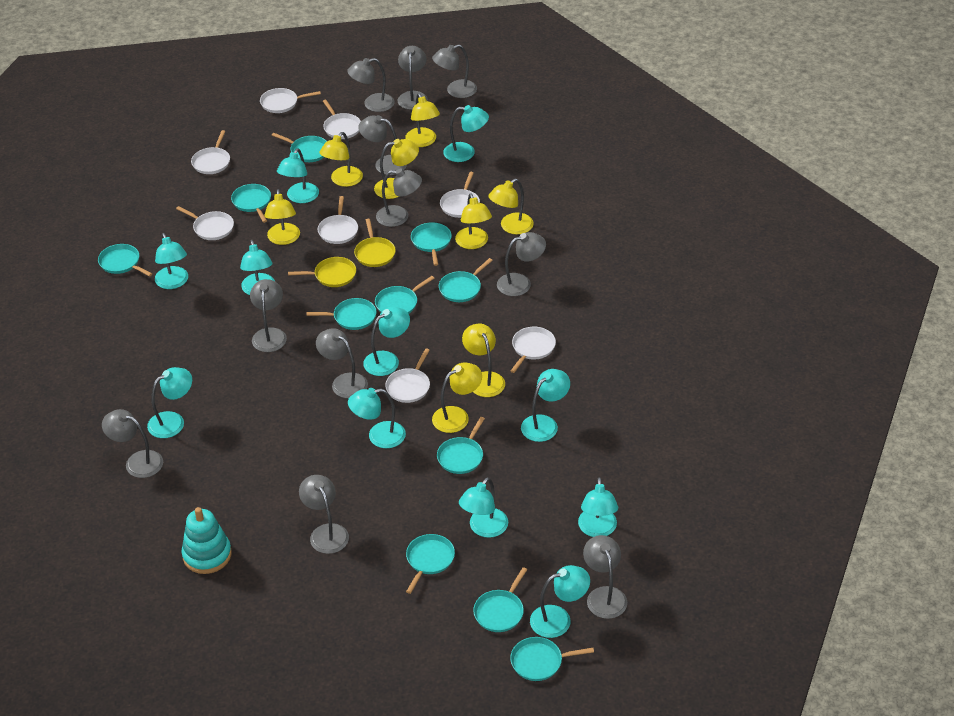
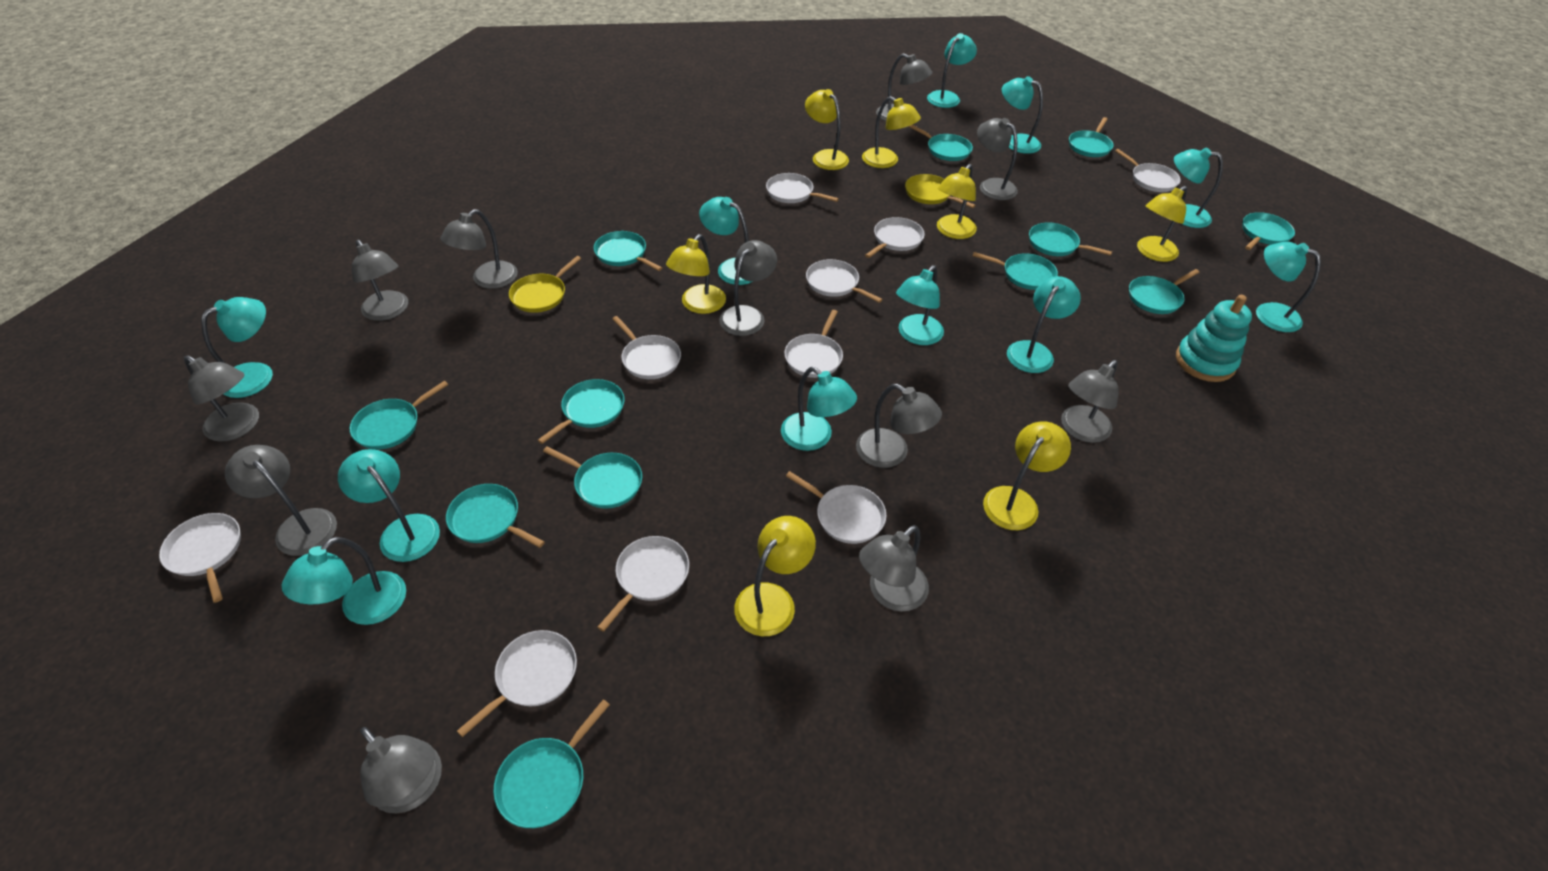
turquoise pan: 11 -> 12
white pan: 8 -> 10
yellow lamp: 8 -> 7

